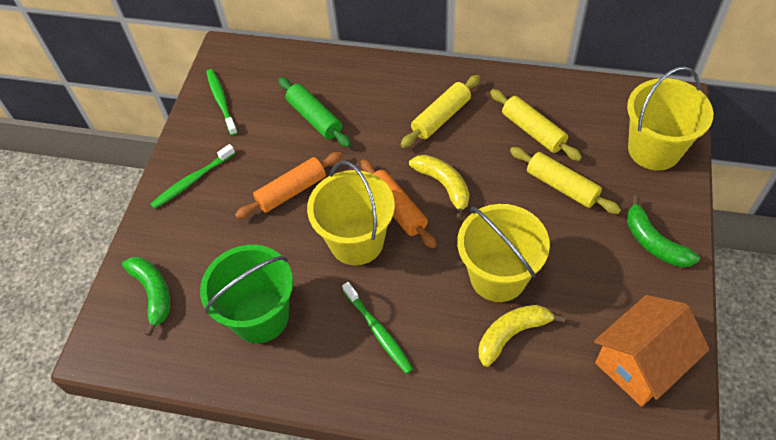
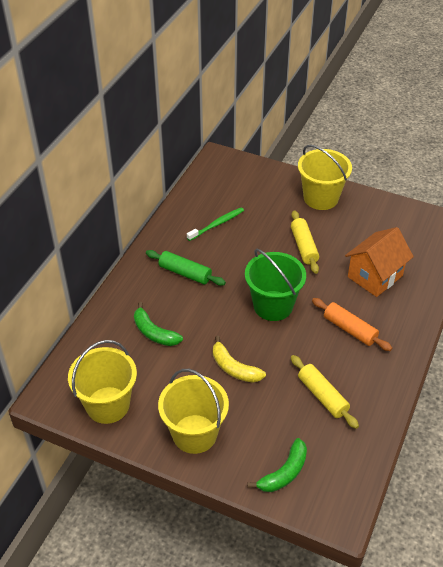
green toothbrush: 3 -> 1
orange rolling pin: 2 -> 1
yellow banana: 2 -> 1
yellow rolling pin: 3 -> 2

